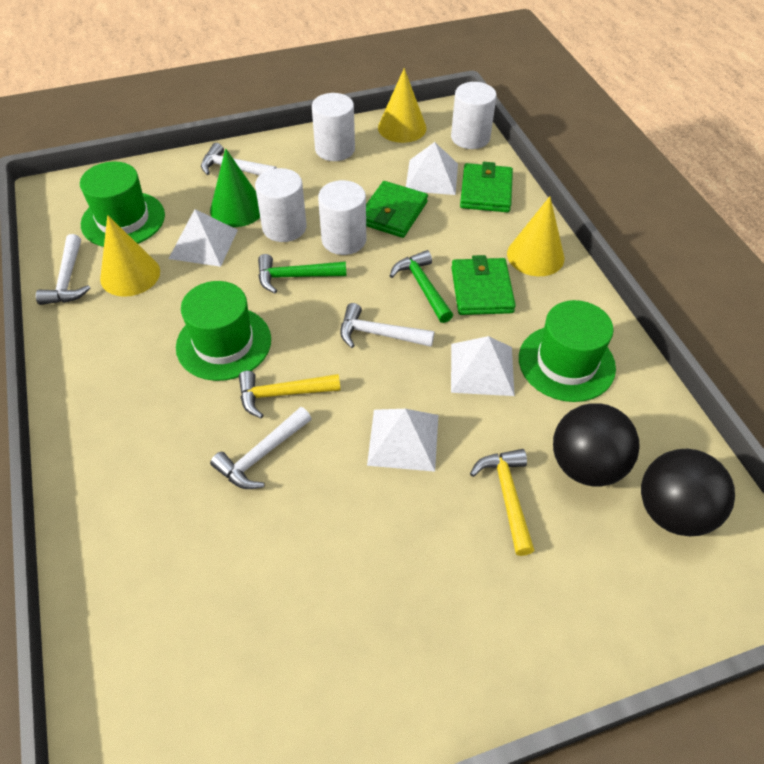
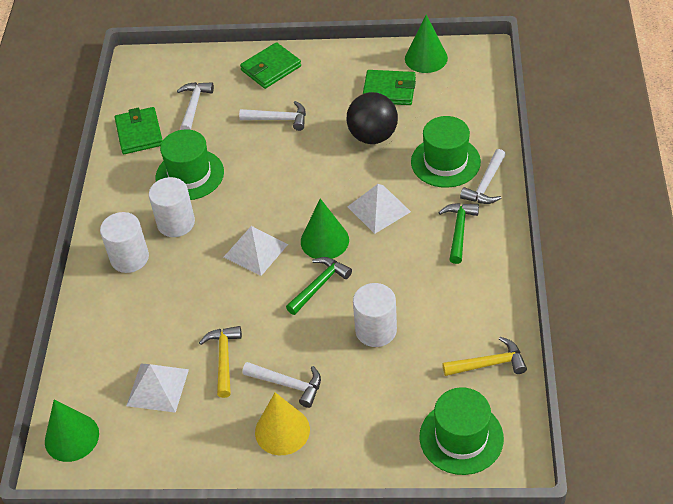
black ball: 2 -> 1
green cone: 1 -> 3
white cylinder: 4 -> 3
white pyramid: 4 -> 3
yellow cone: 3 -> 1

